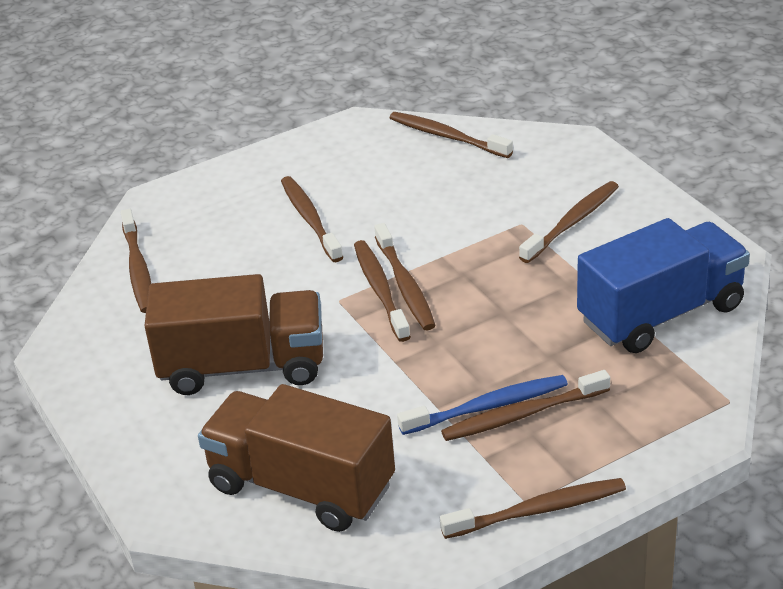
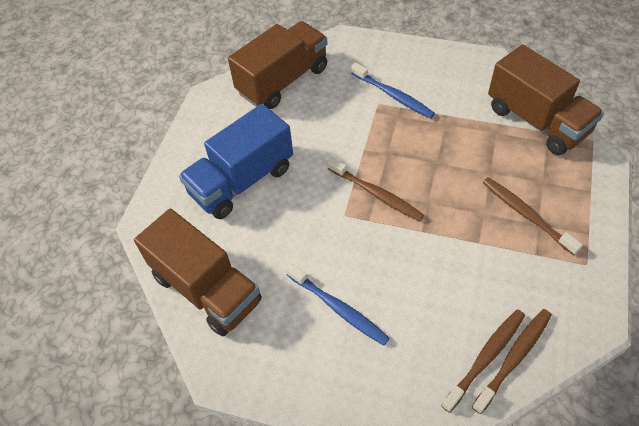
blue toothbrush: 1 -> 2
brown toothbrush: 8 -> 4
brown truck: 2 -> 3

